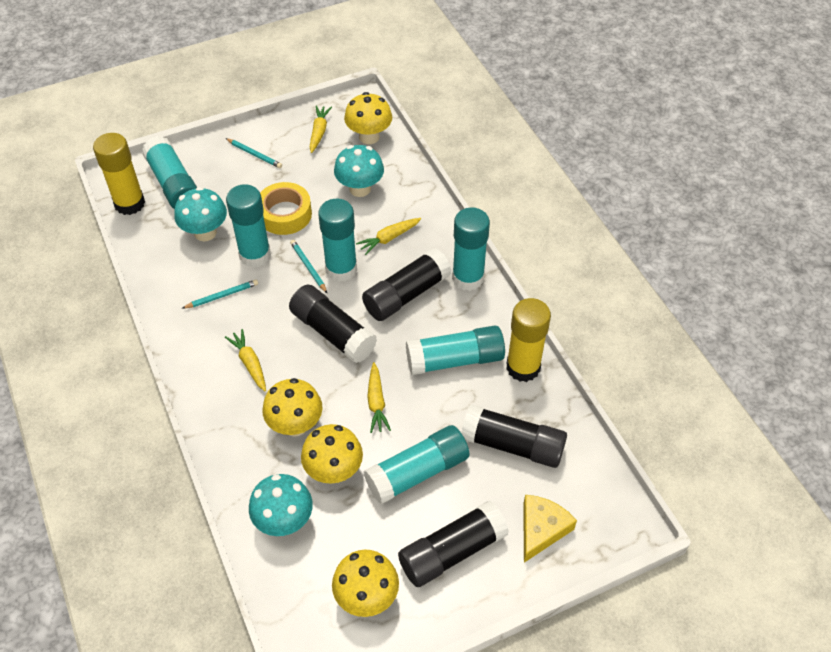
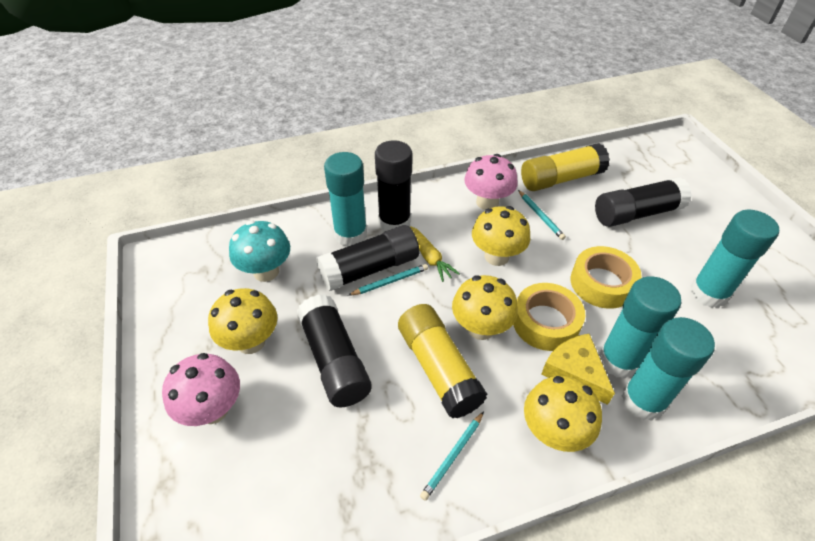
pink mushroom: 0 -> 2
turquoise glue stick: 6 -> 4
turquoise mushroom: 3 -> 1
yellow carrot: 4 -> 1
yellow tape: 1 -> 2

